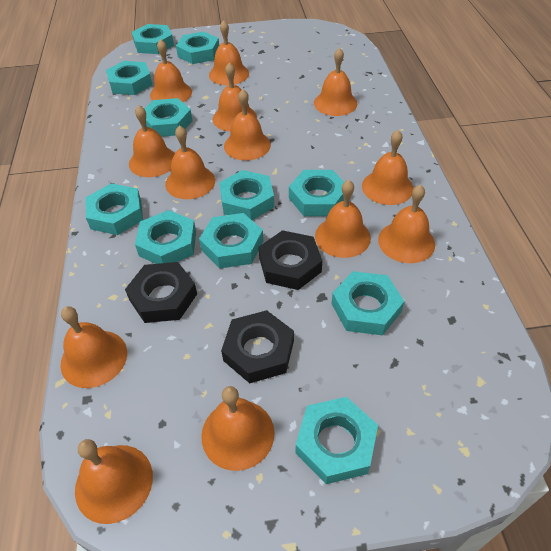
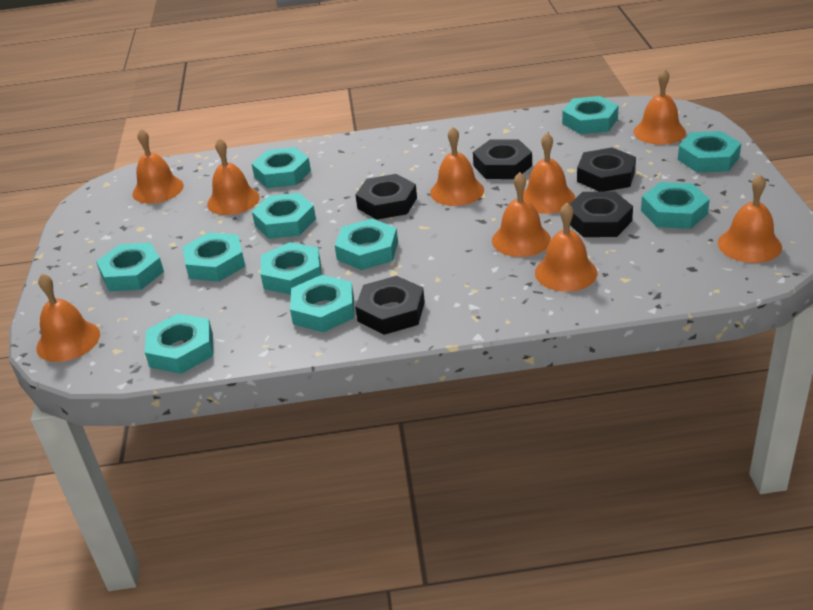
black nut: 3 -> 5
orange bell: 13 -> 9

